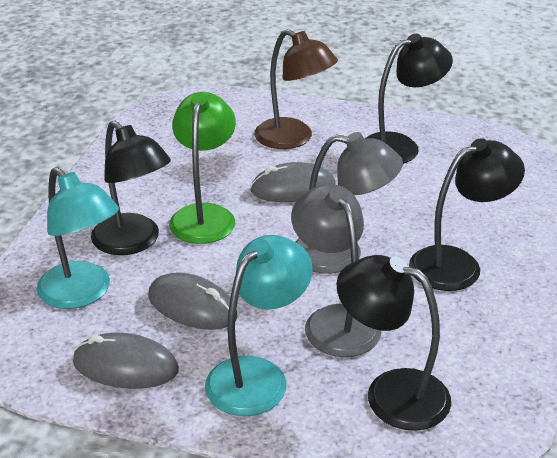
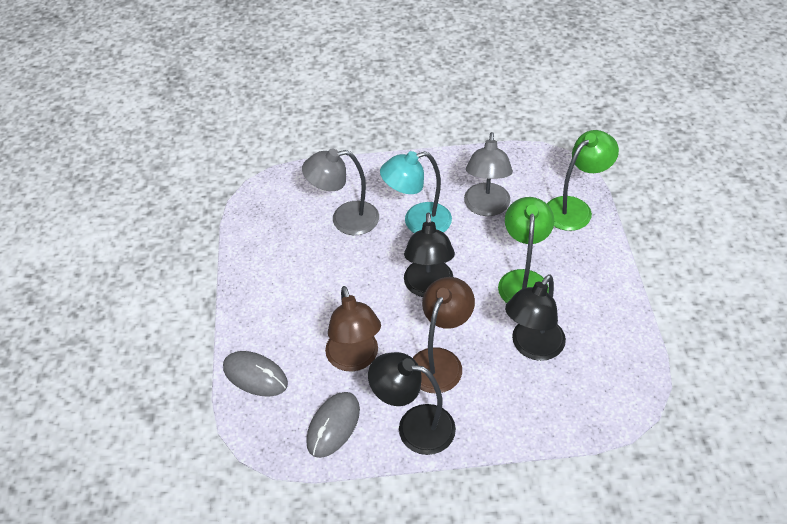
black lamp: 4 -> 3
brown lamp: 1 -> 2
green lamp: 1 -> 2
grey mouse: 3 -> 2
turquoise lamp: 2 -> 1

